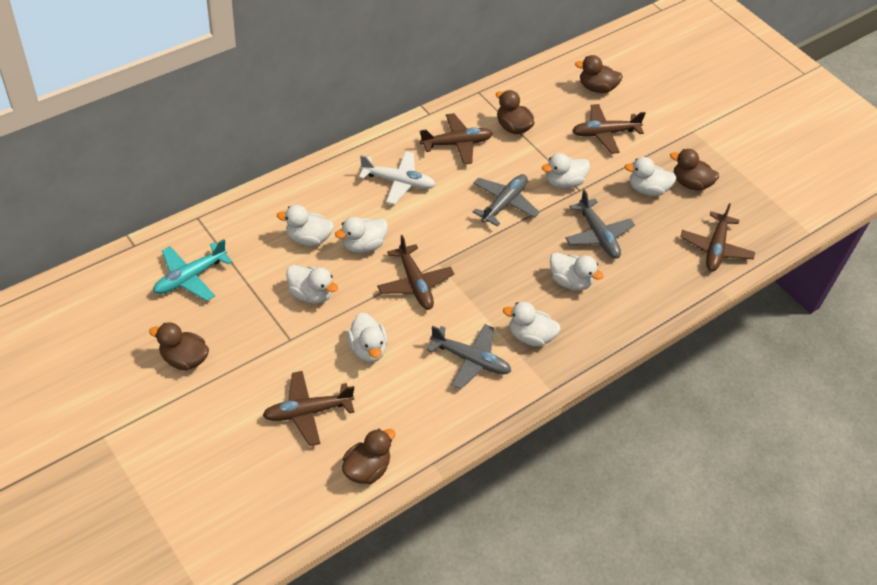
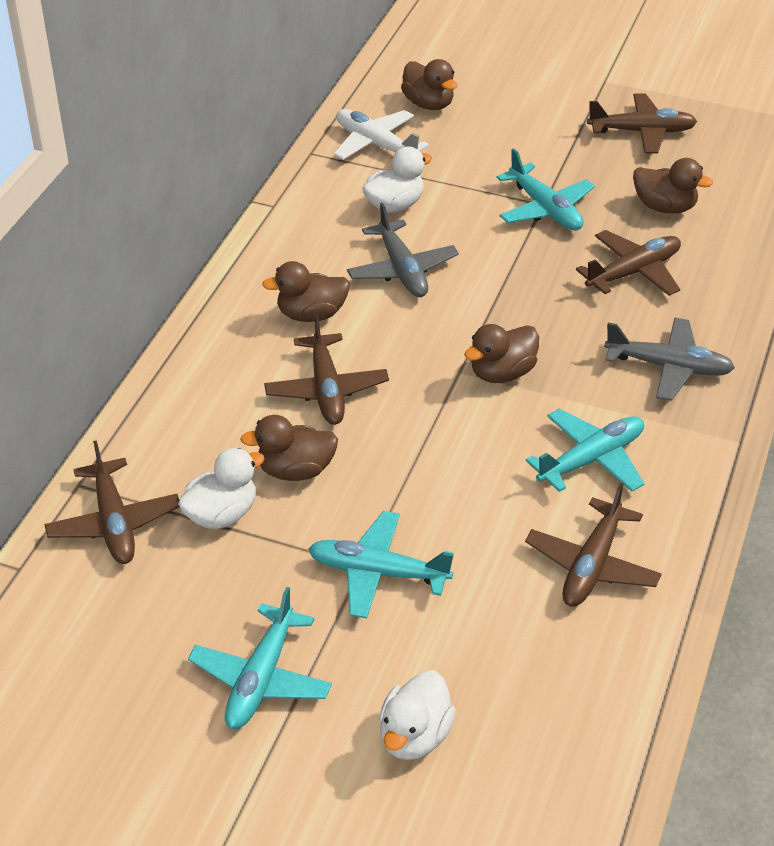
grey plane: 3 -> 2
turquoise plane: 1 -> 4
white duck: 8 -> 3

